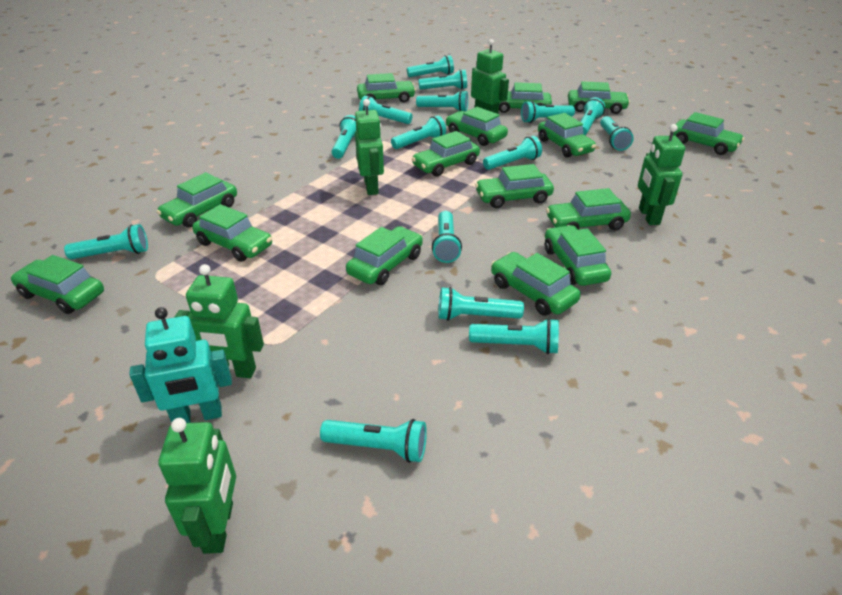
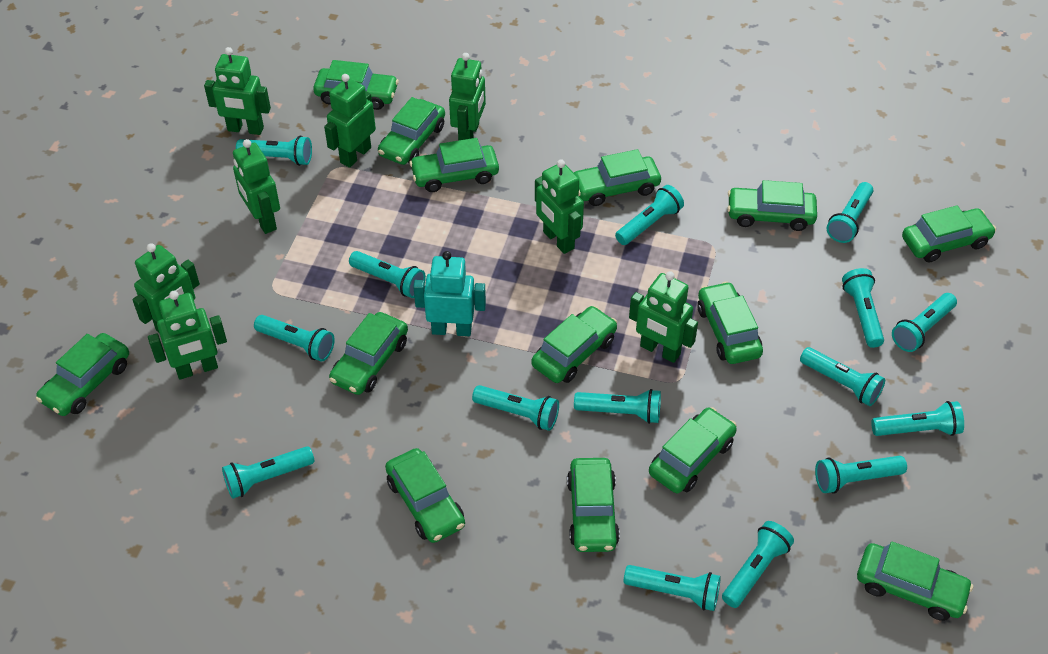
green car: 15 -> 14
green robot: 5 -> 8

